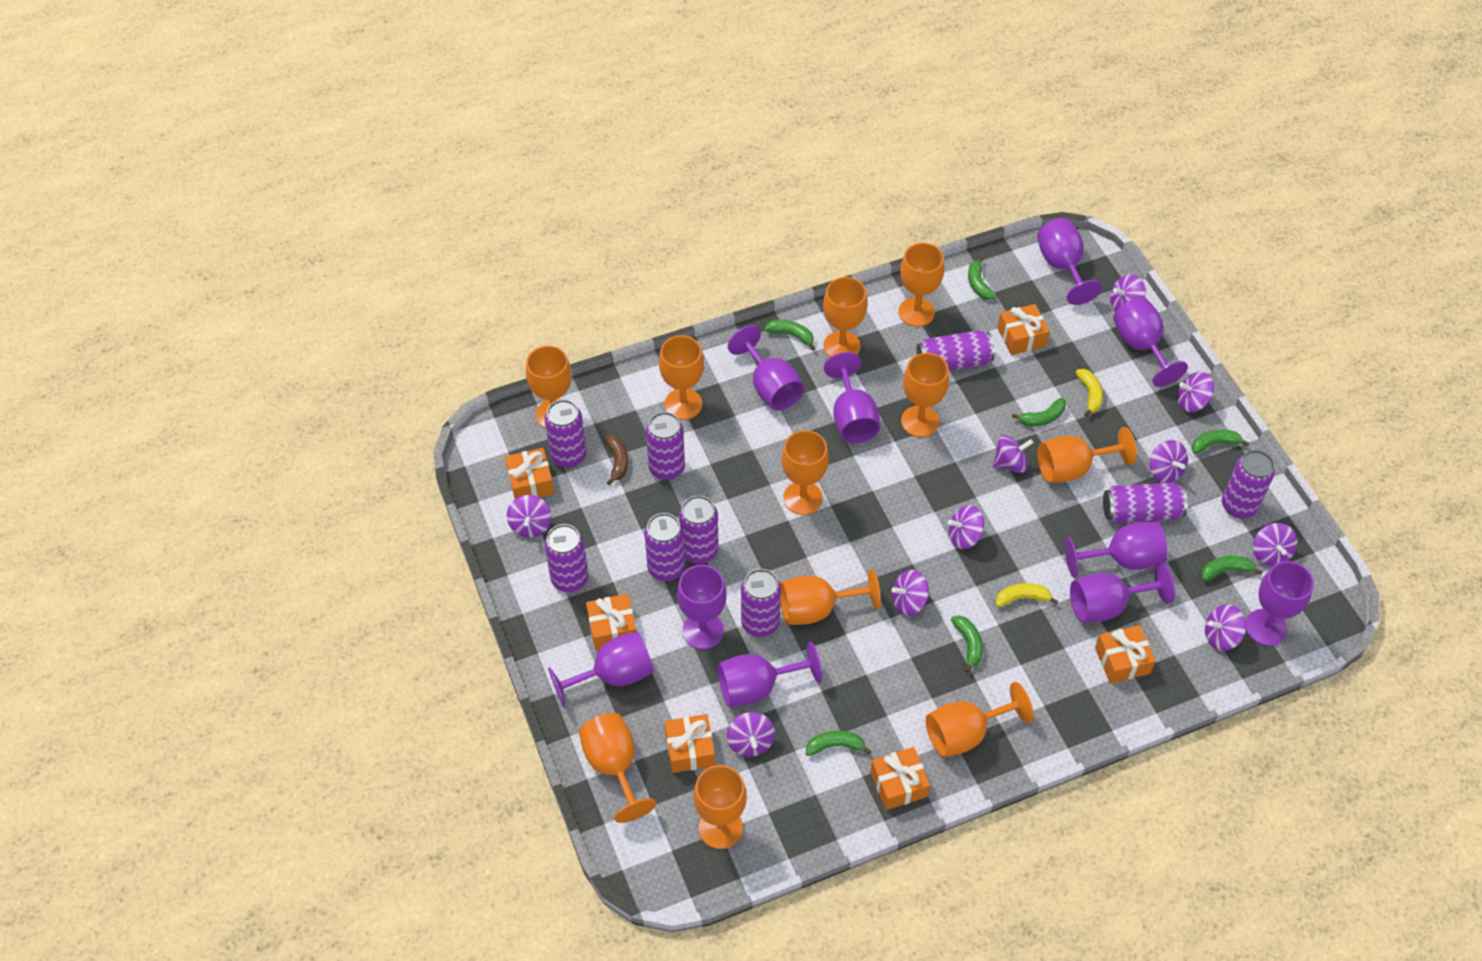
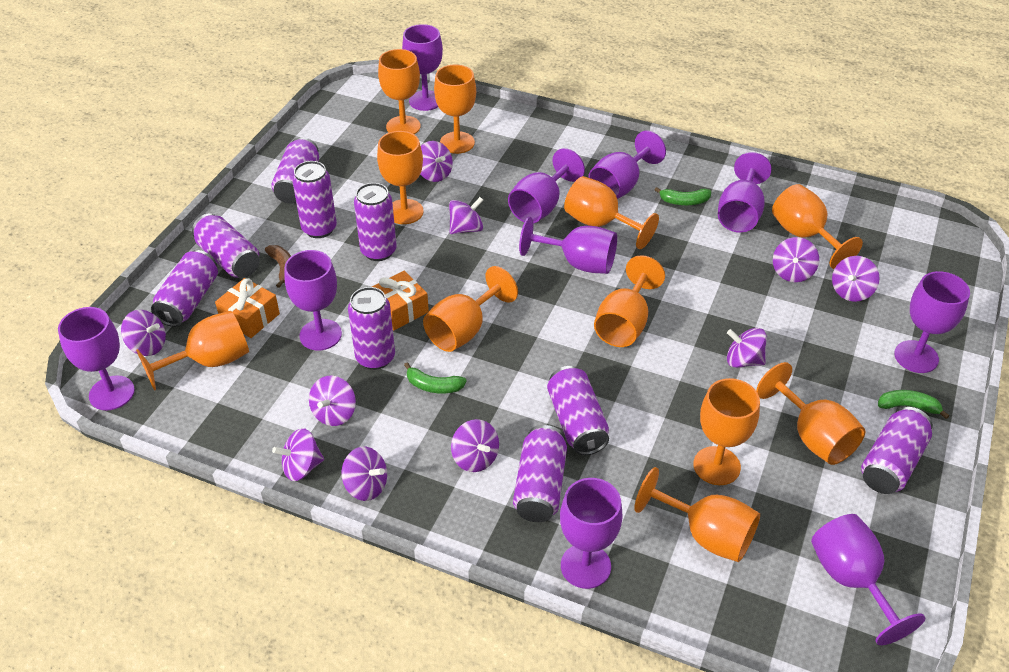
green banana: 7 -> 3
orange gift: 6 -> 2
yellow banana: 2 -> 0

